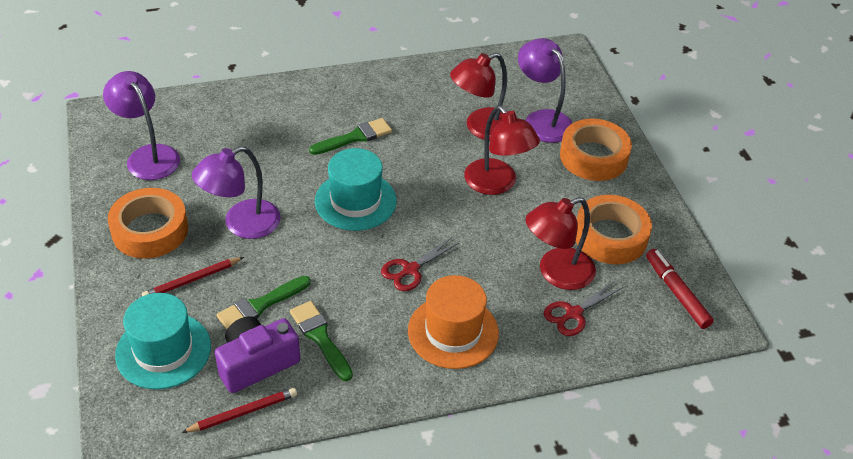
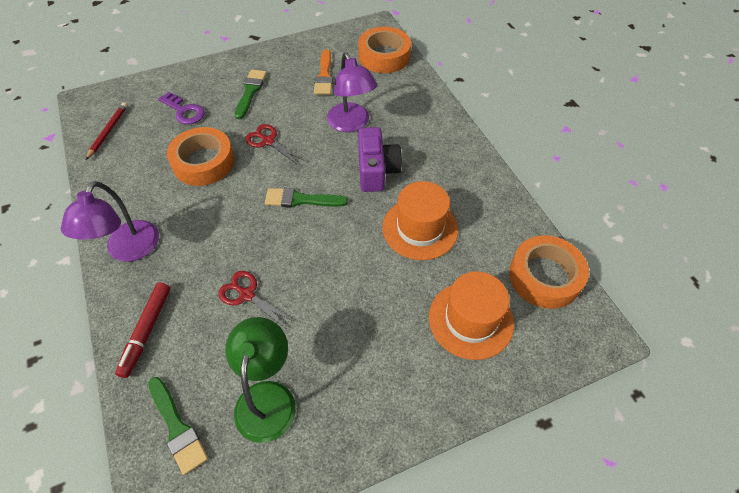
green lamp: 0 -> 1
orange brush: 0 -> 1
orange hat: 1 -> 2
purple key: 0 -> 1
purple lamp: 3 -> 2
red lamp: 3 -> 0
red pencil: 2 -> 1
turquoise hat: 2 -> 0

